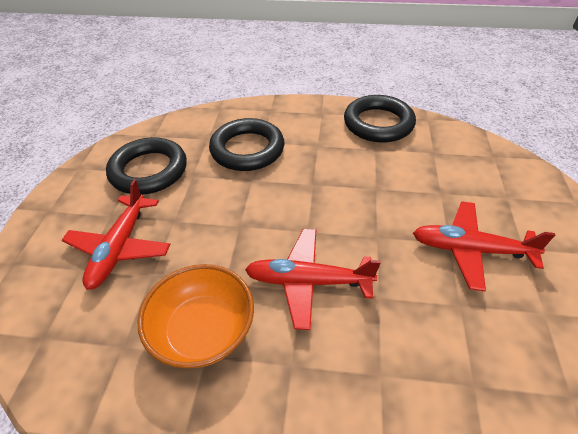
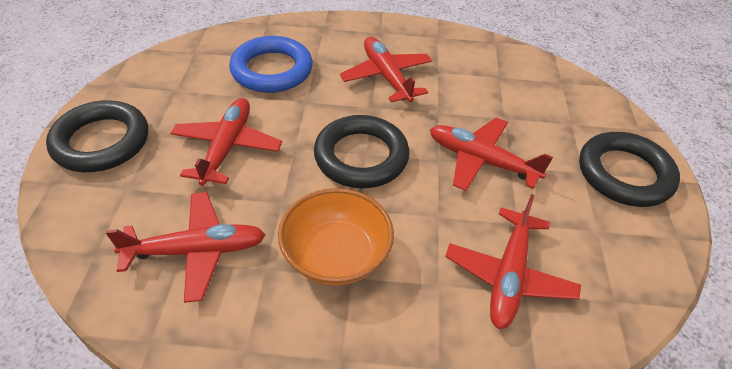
blue ring: 0 -> 1
red plane: 3 -> 5

